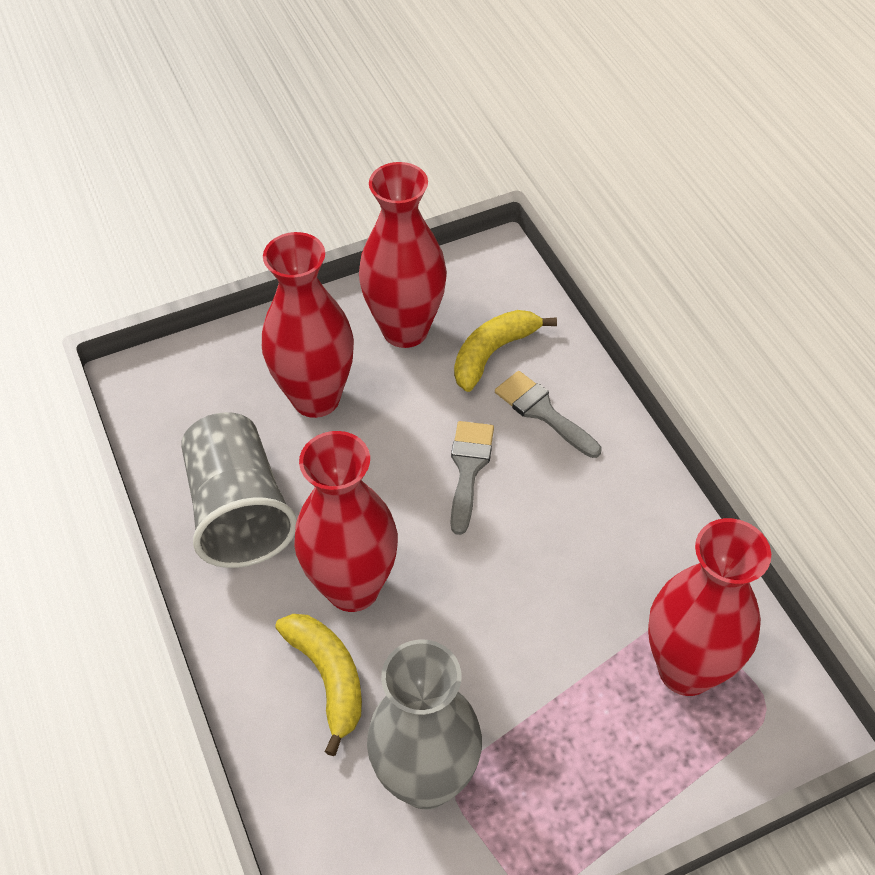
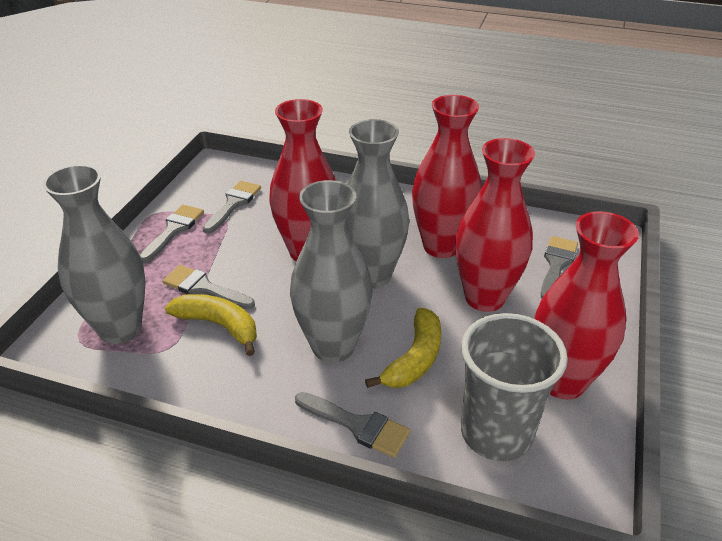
grey brush: 2 -> 5
grey vase: 1 -> 3

